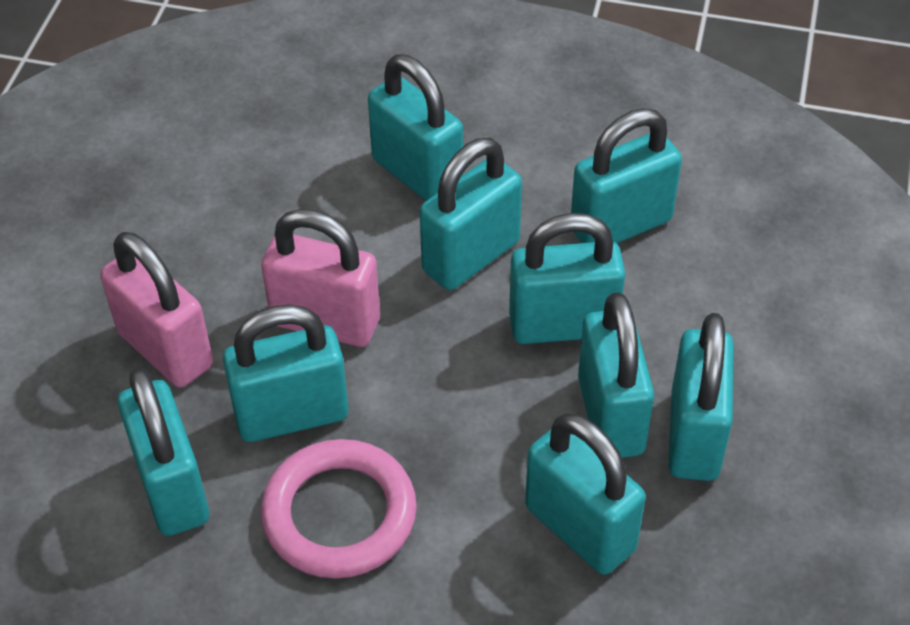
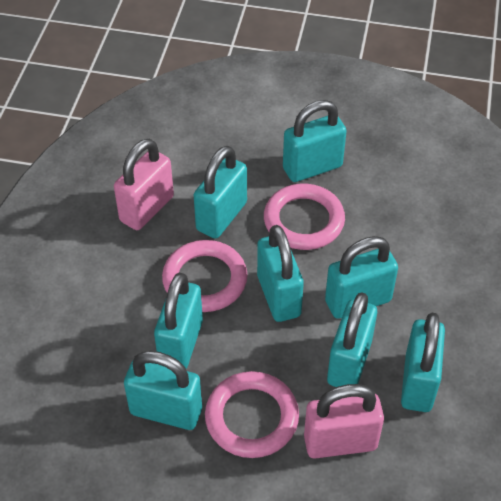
pink ring: 1 -> 3
turquoise padlock: 9 -> 8

